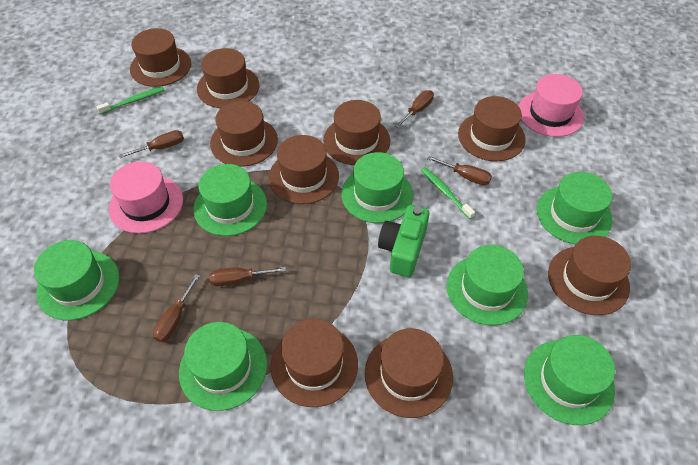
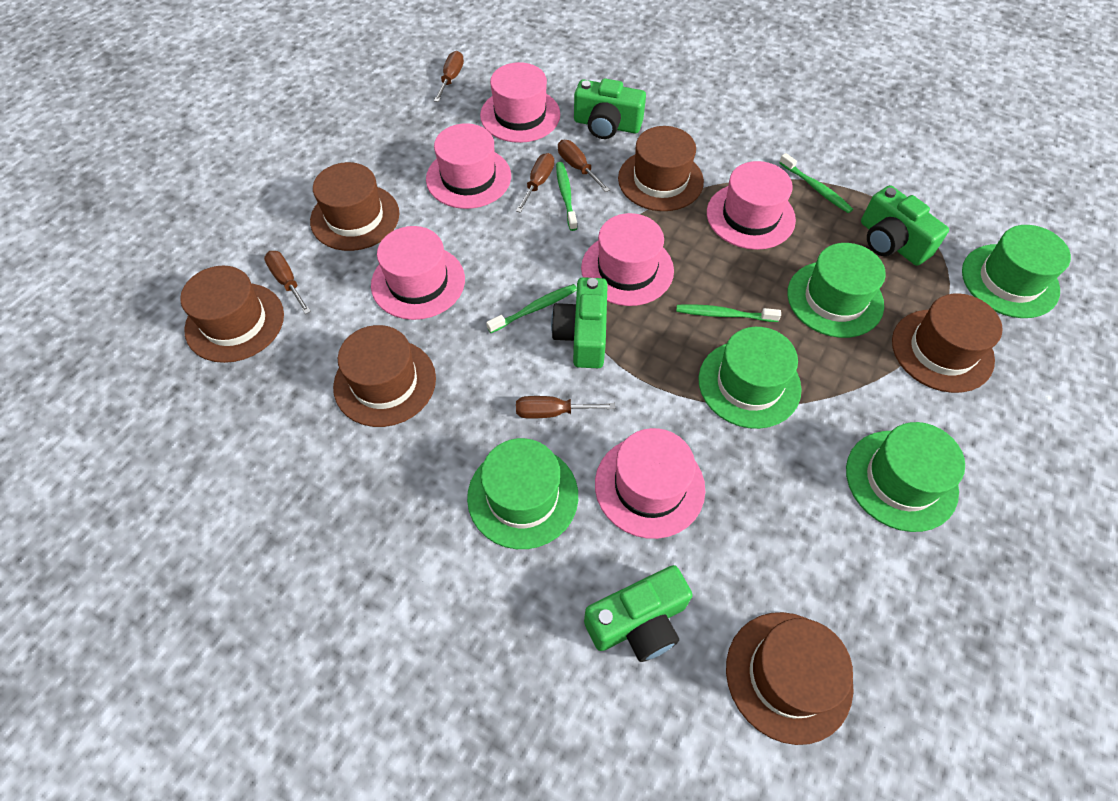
brown hat: 9 -> 6
green camera: 1 -> 4
green hat: 7 -> 5
green toothbrush: 2 -> 4
pink hat: 2 -> 6

